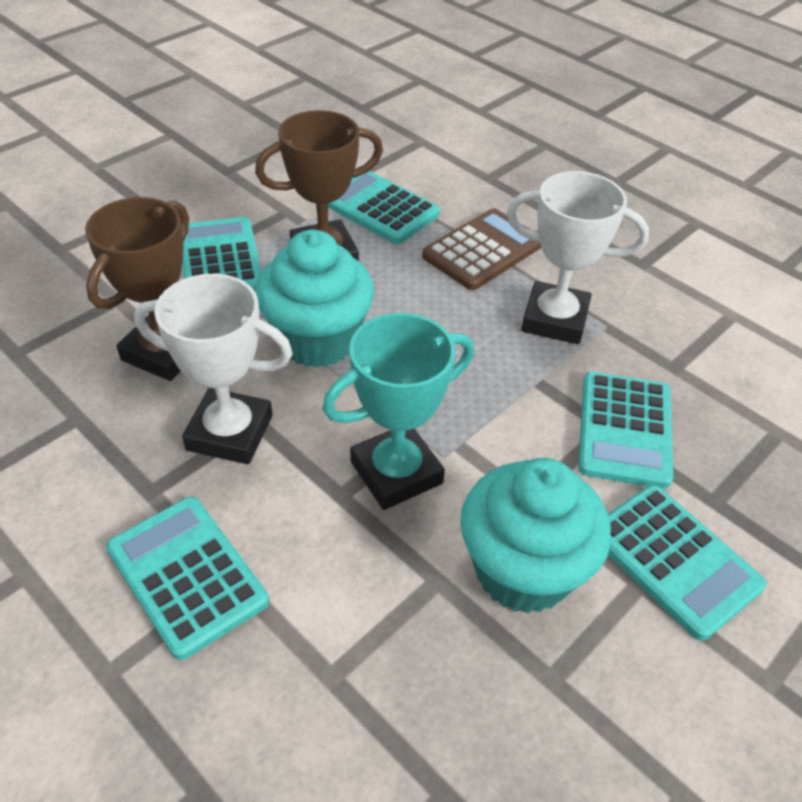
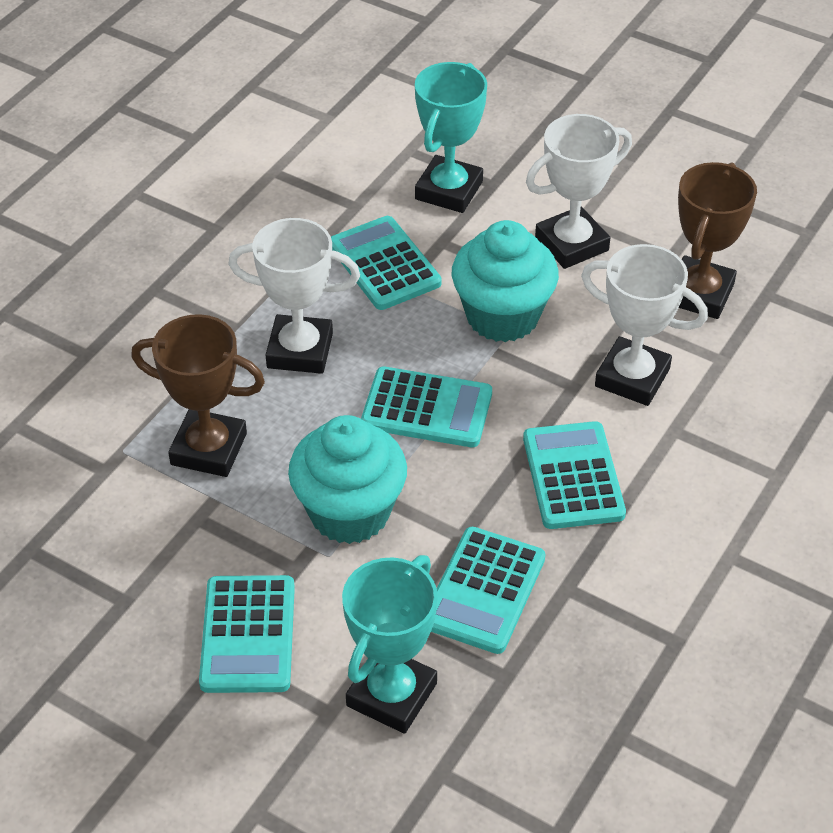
brown calculator: 1 -> 0
turquoise trophy: 1 -> 2
white trophy: 2 -> 3

